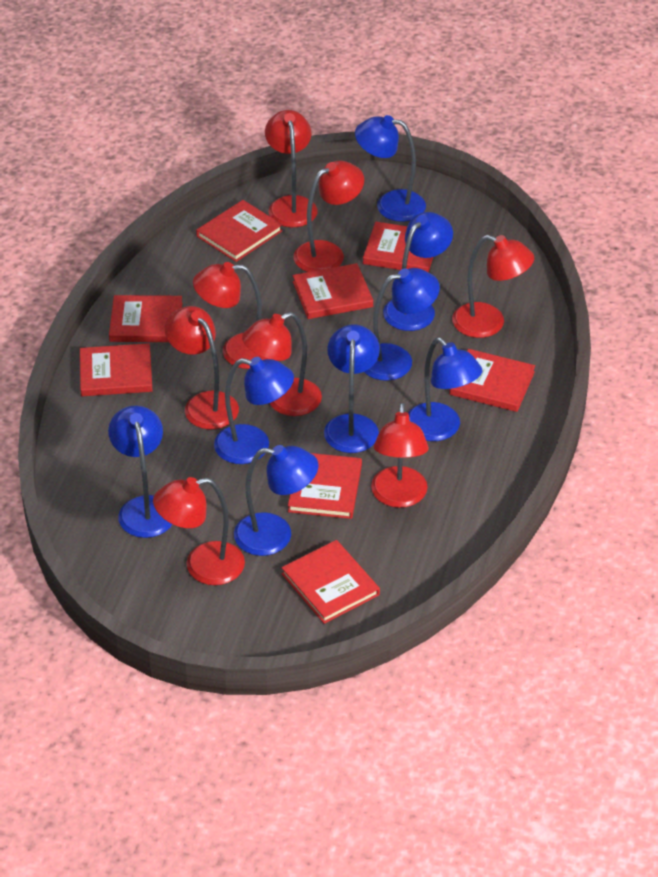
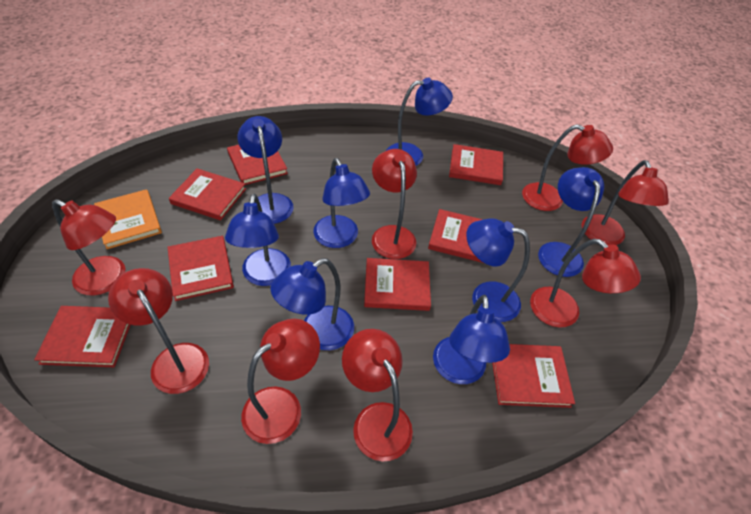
orange book: 0 -> 1

